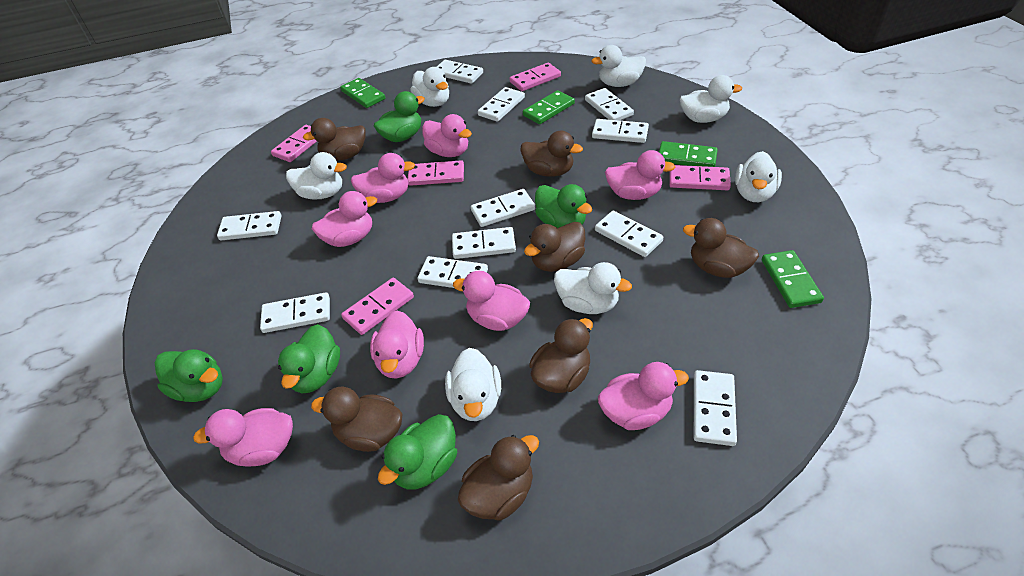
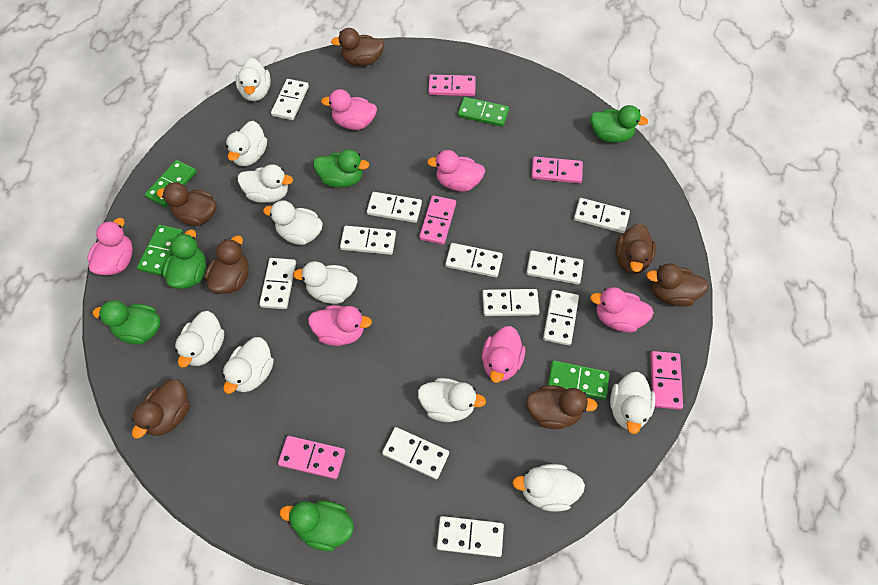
pink duck: 8 -> 6
white duck: 7 -> 10

